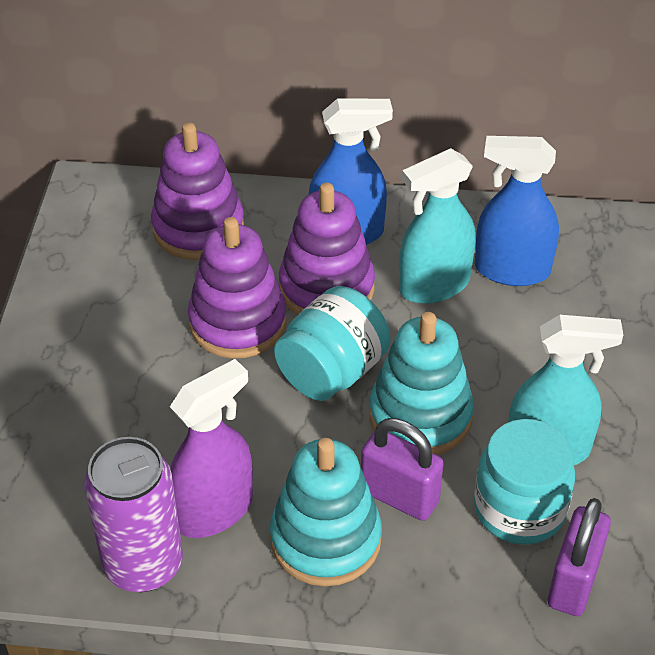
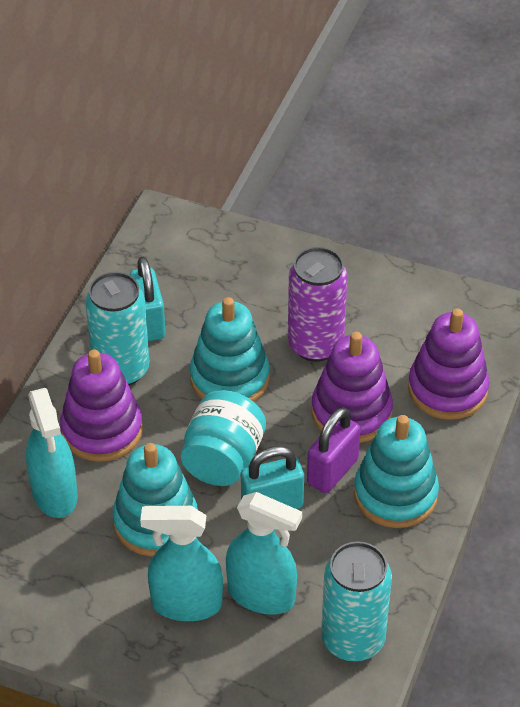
blue spray bottle: 2 -> 0
purple padlock: 2 -> 1
purple spray bottle: 1 -> 0
turquoise can: 0 -> 2
turquoise jar: 2 -> 1
turquoise padlock: 0 -> 2
turquoise spray bottle: 2 -> 3
turquoise stacking toy: 2 -> 3

